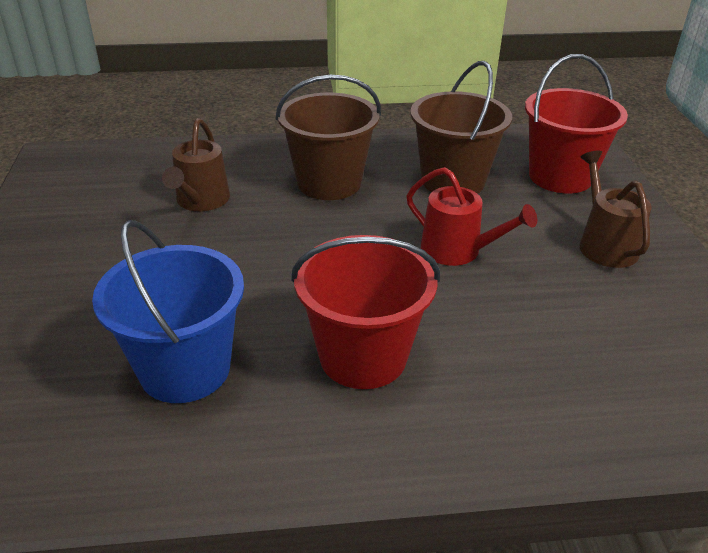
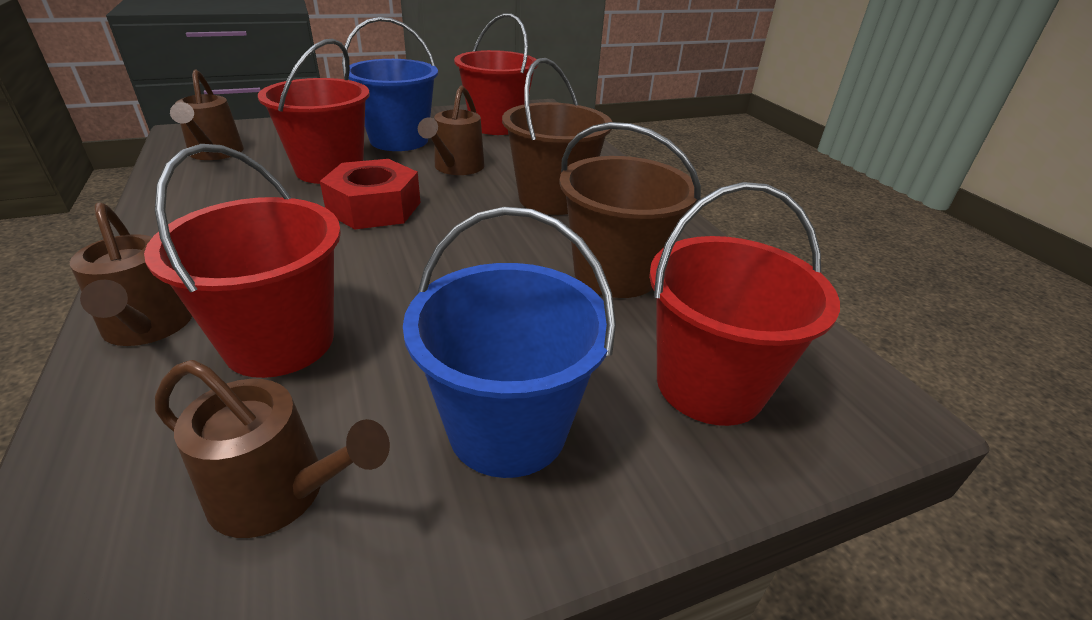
blue bucket: 1 -> 2
brown watering can: 2 -> 4
red bucket: 2 -> 4
red nut: 0 -> 1
red watering can: 1 -> 0

